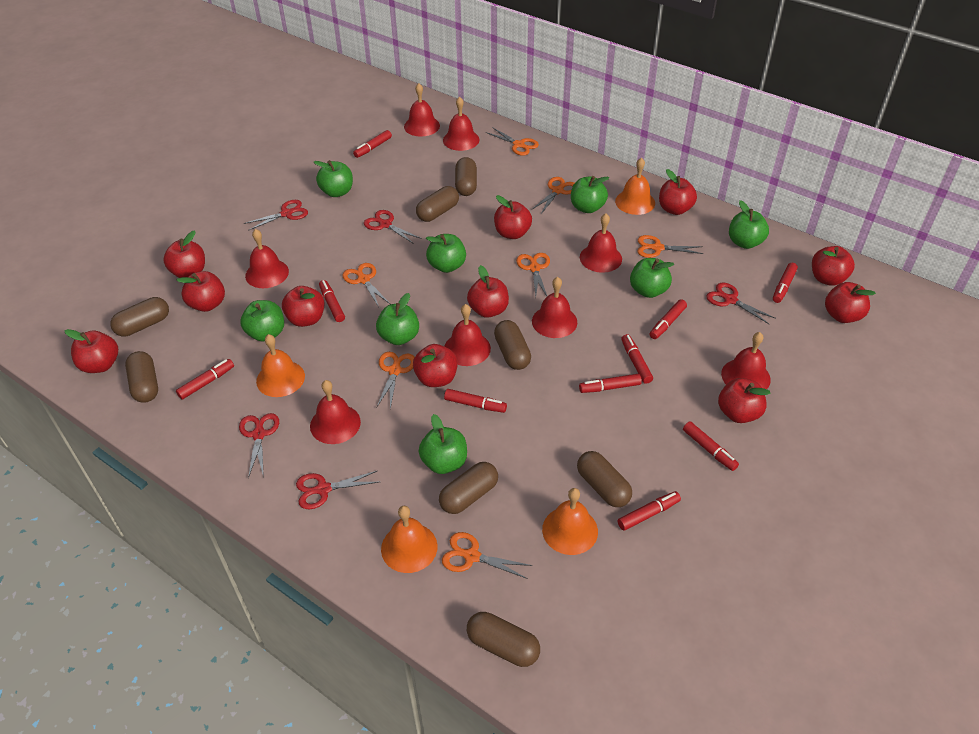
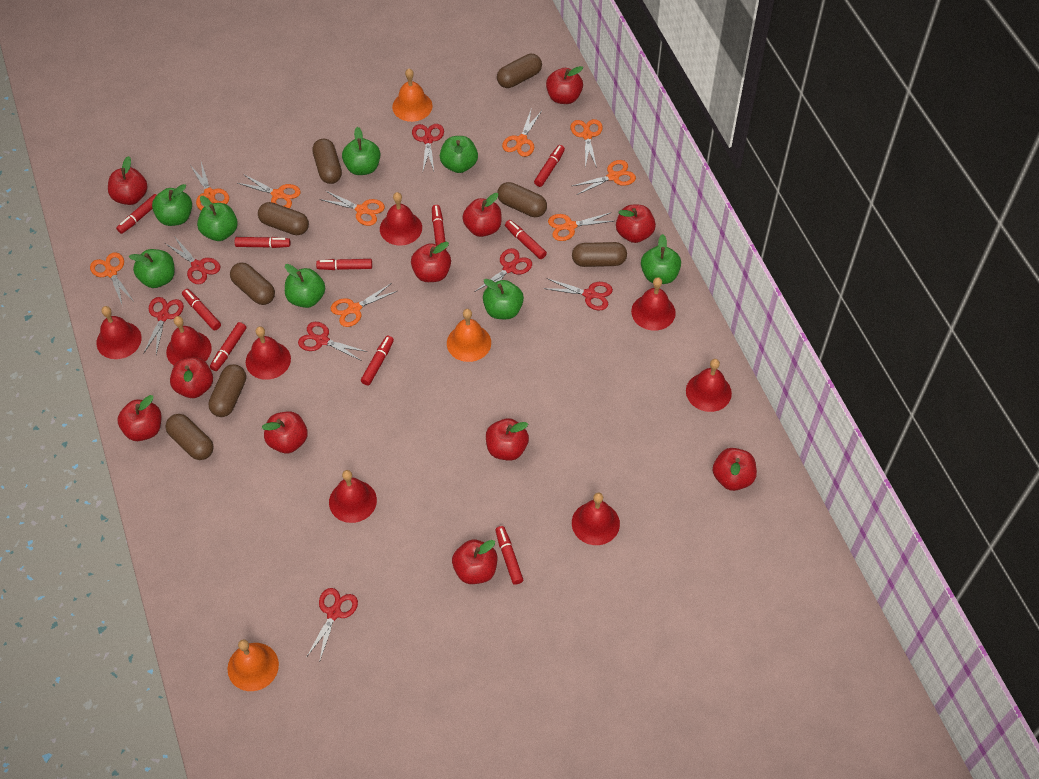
orange bell: 4 -> 3
orange scissors: 7 -> 9
red scissors: 5 -> 7

